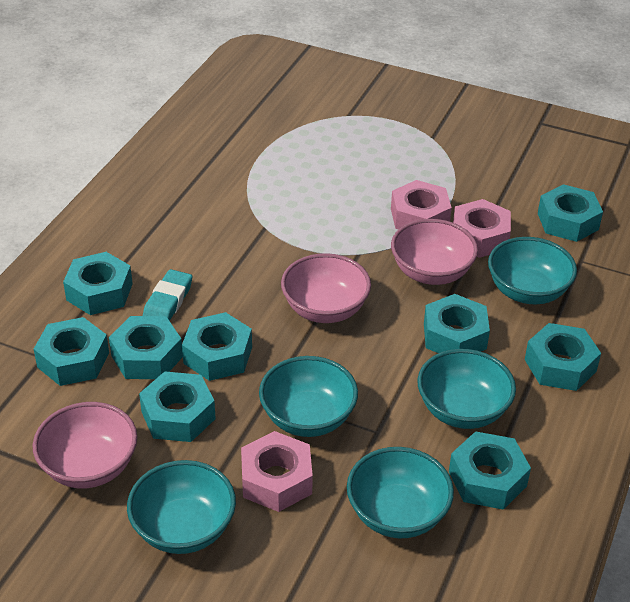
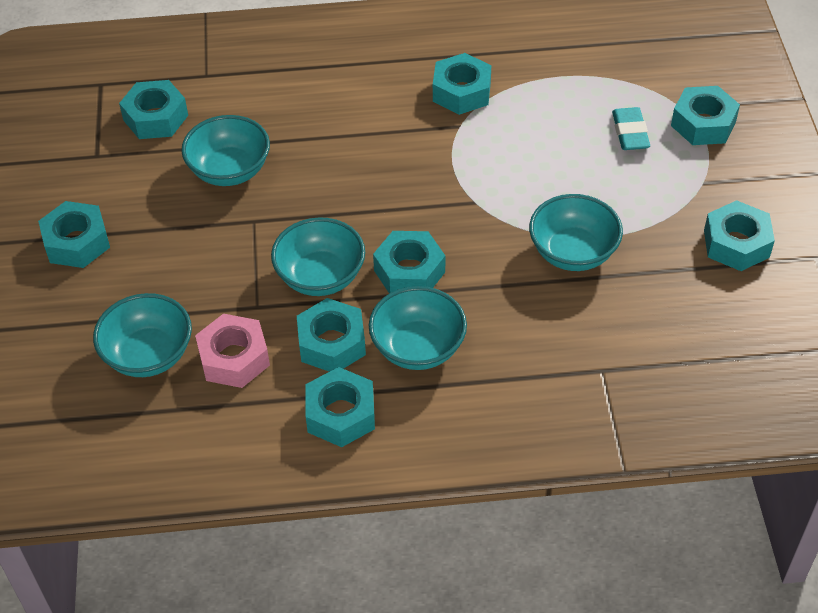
pink bowl: 3 -> 0
pink nut: 3 -> 1
turquoise nut: 9 -> 8

